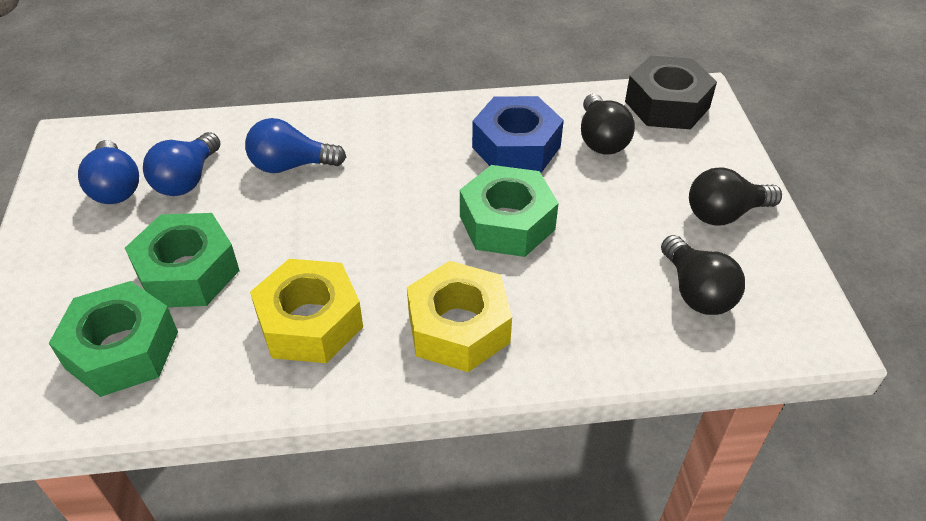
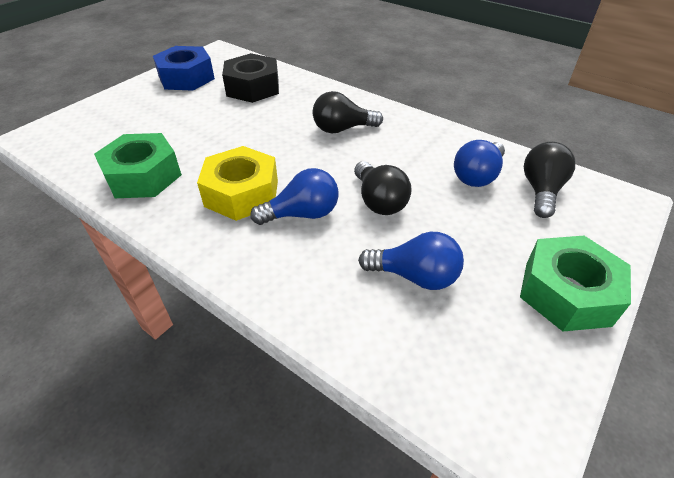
green nut: 3 -> 2
yellow nut: 2 -> 1

